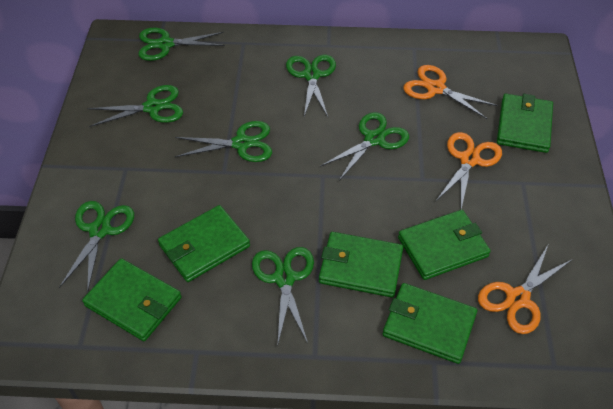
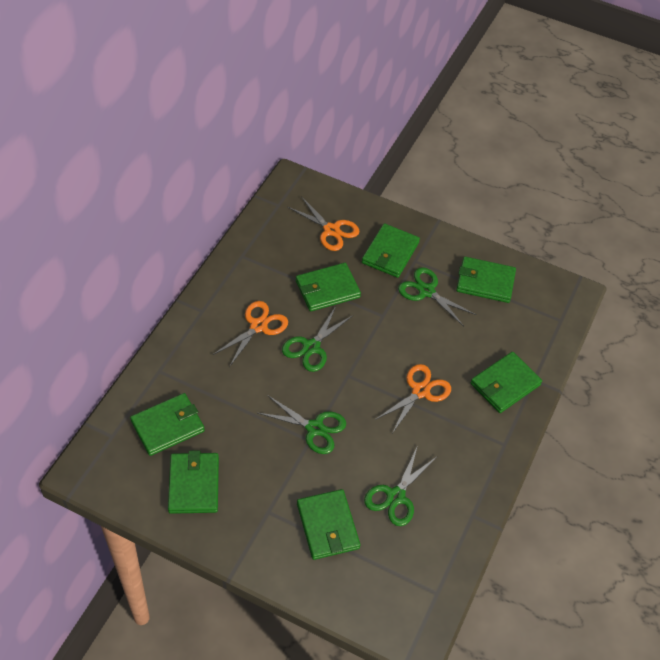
green scissors: 7 -> 4
green wallet: 6 -> 7

